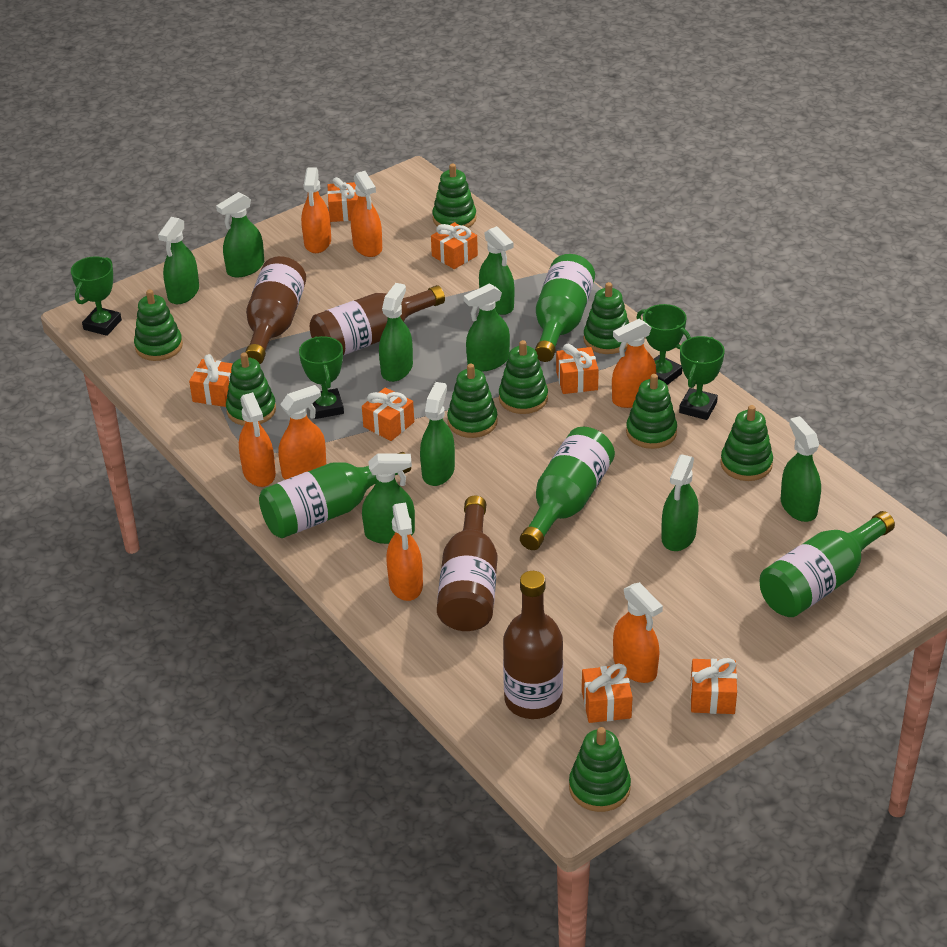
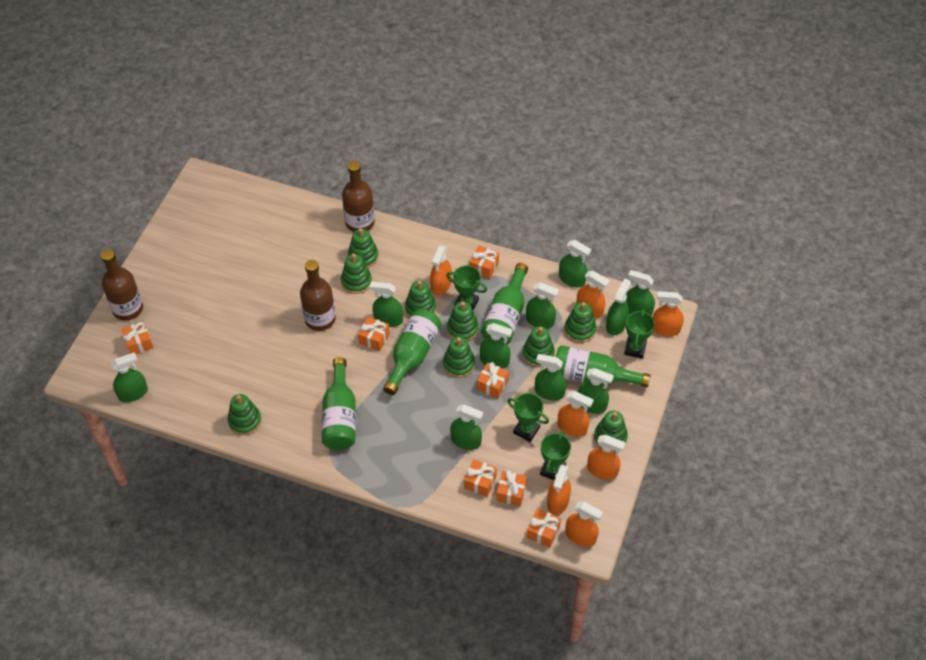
brown bottle: 4 -> 3
green spray bottle: 9 -> 10

